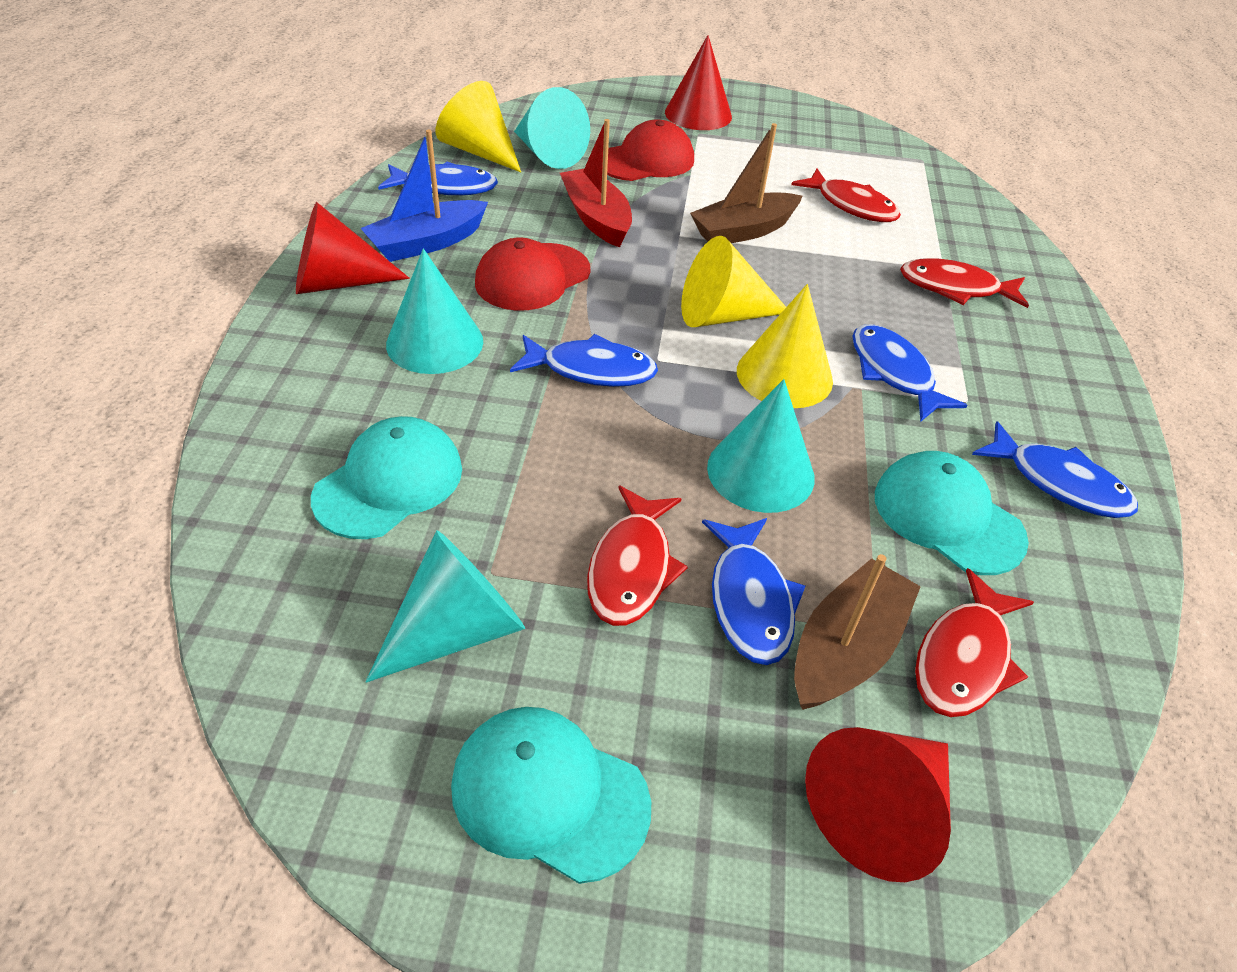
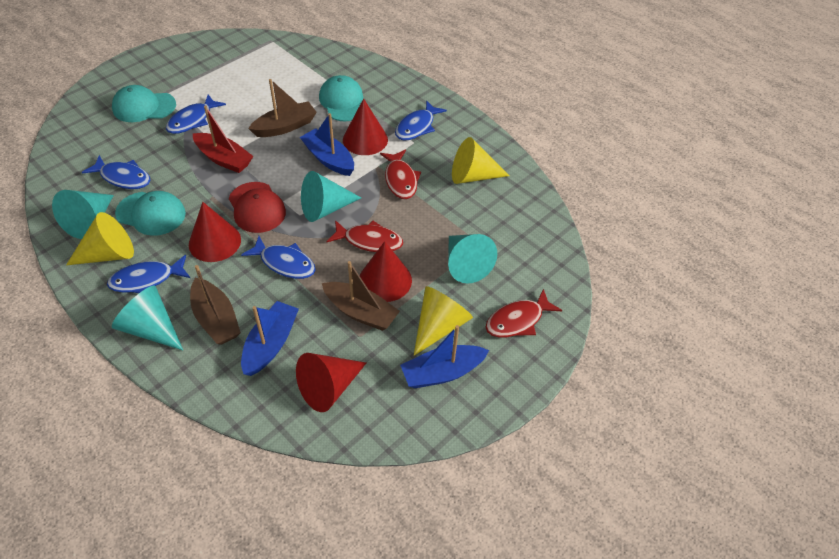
blue boat: 1 -> 3
brown boat: 2 -> 3
red cap: 2 -> 1
red cone: 3 -> 4
red fish: 4 -> 3

